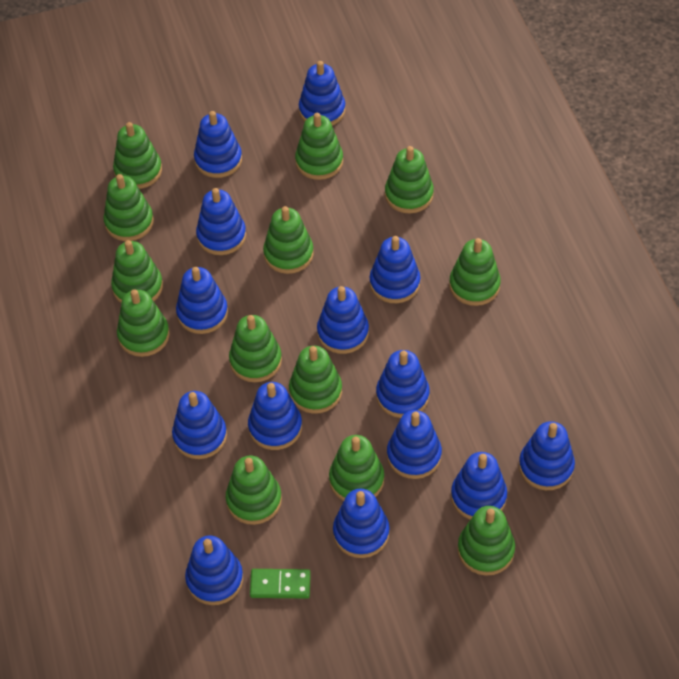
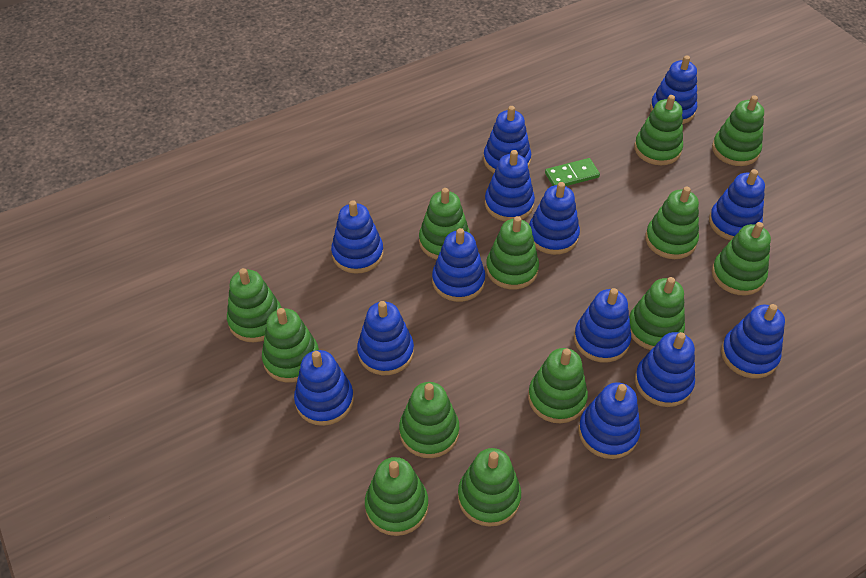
blue stacking toy: 14 -> 13

